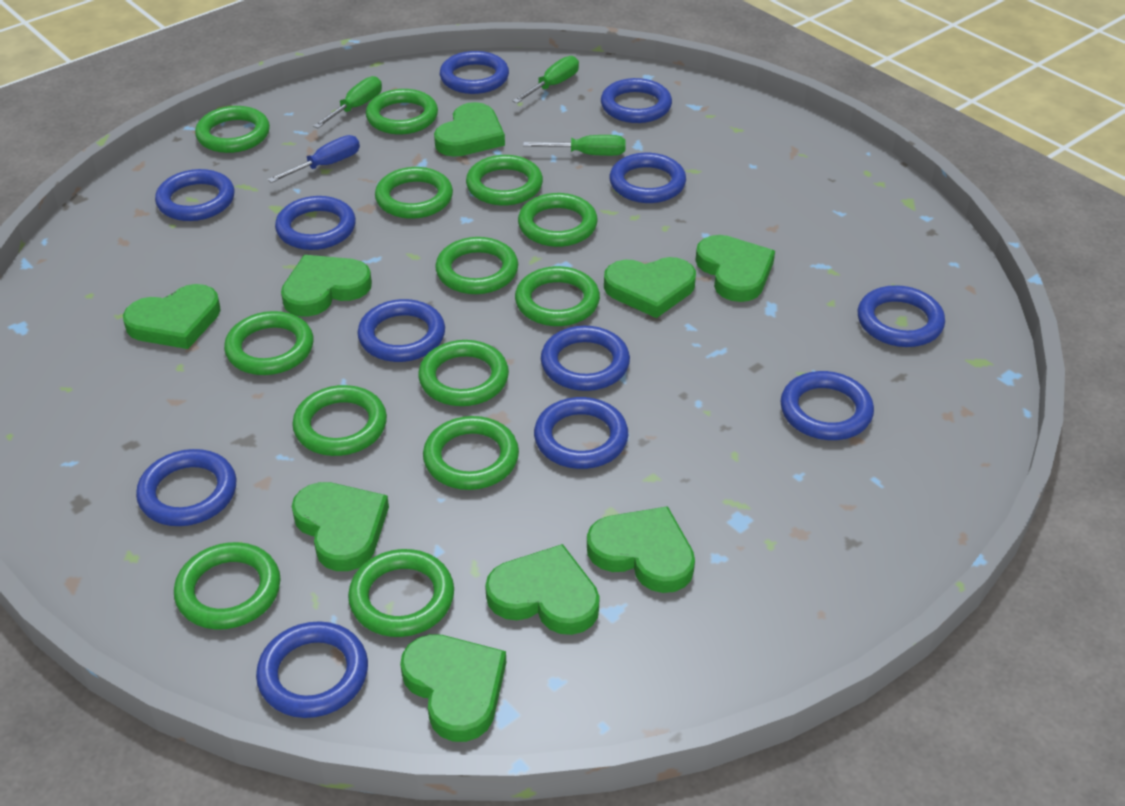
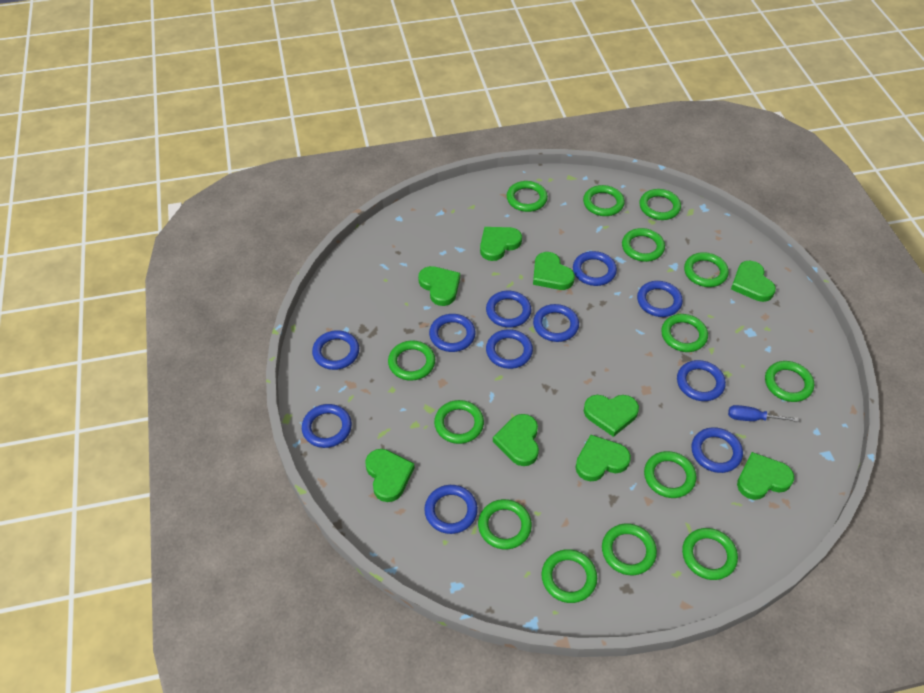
blue ring: 12 -> 11
green ring: 13 -> 14
green screwdriver: 3 -> 0

